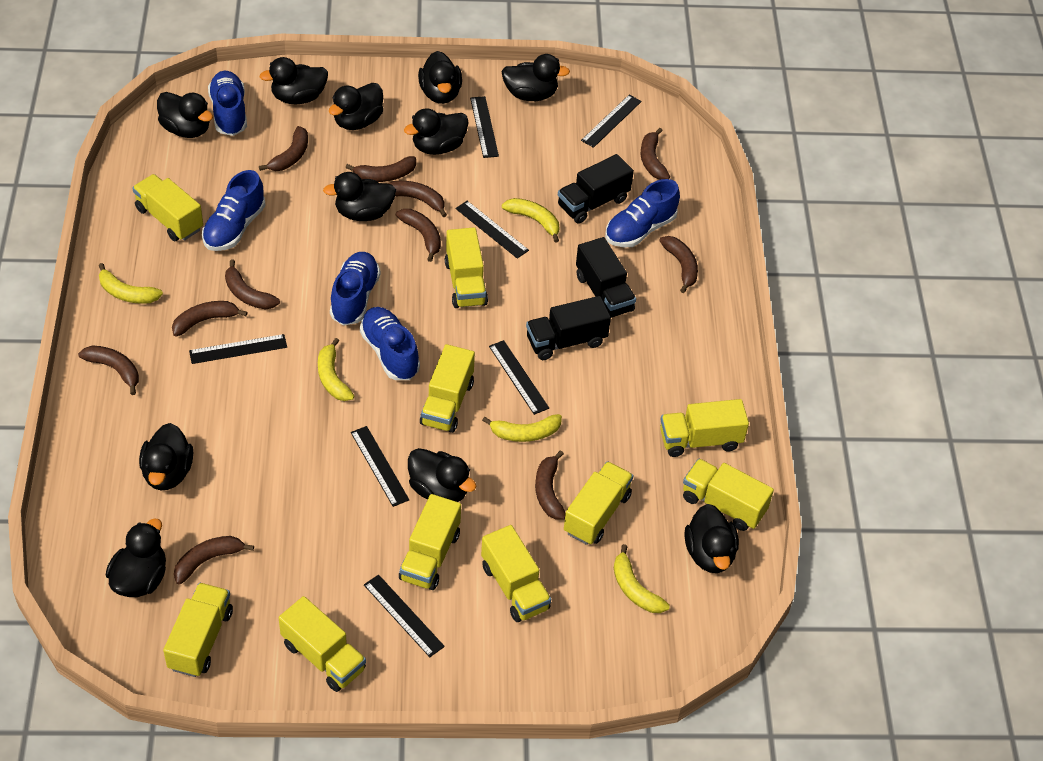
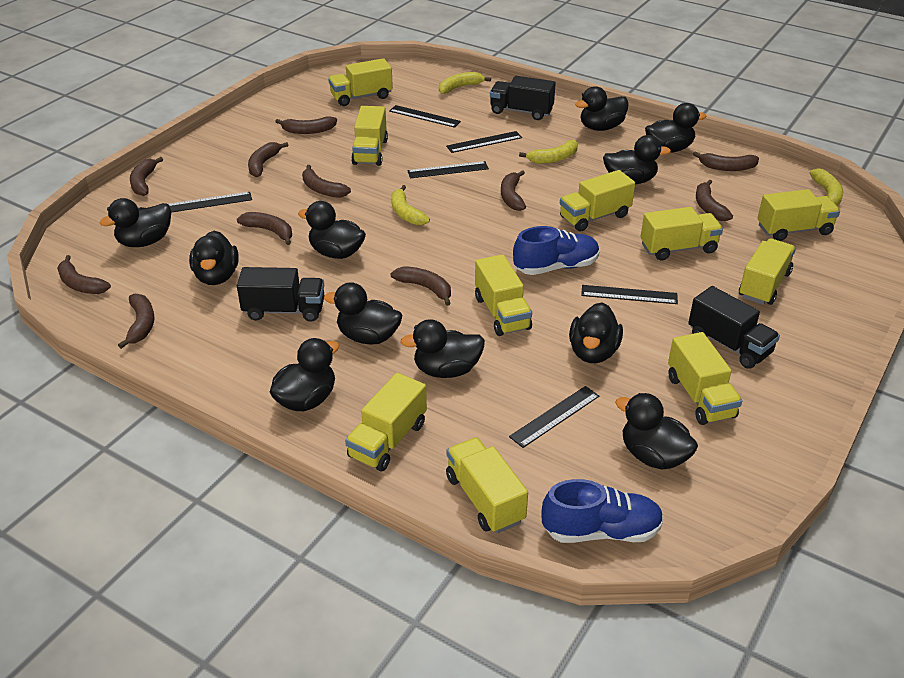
black ruler: 7 -> 6
blue shoe: 5 -> 2
yellow banana: 5 -> 4

